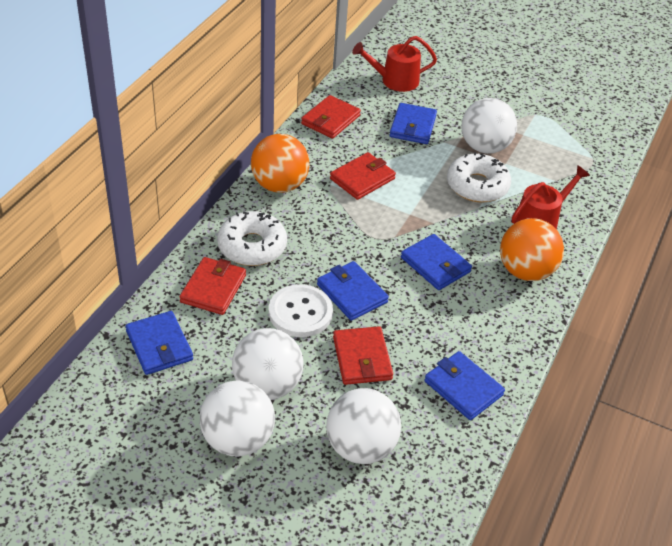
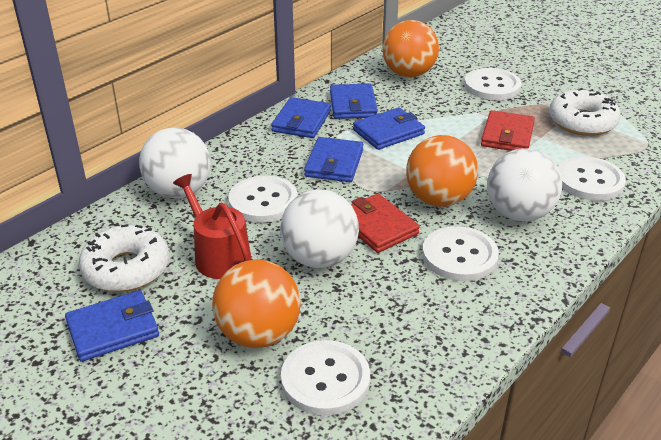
orange ball: 2 -> 3
red wallet: 4 -> 2
red watering can: 2 -> 1
white ball: 4 -> 3
white button: 1 -> 5

